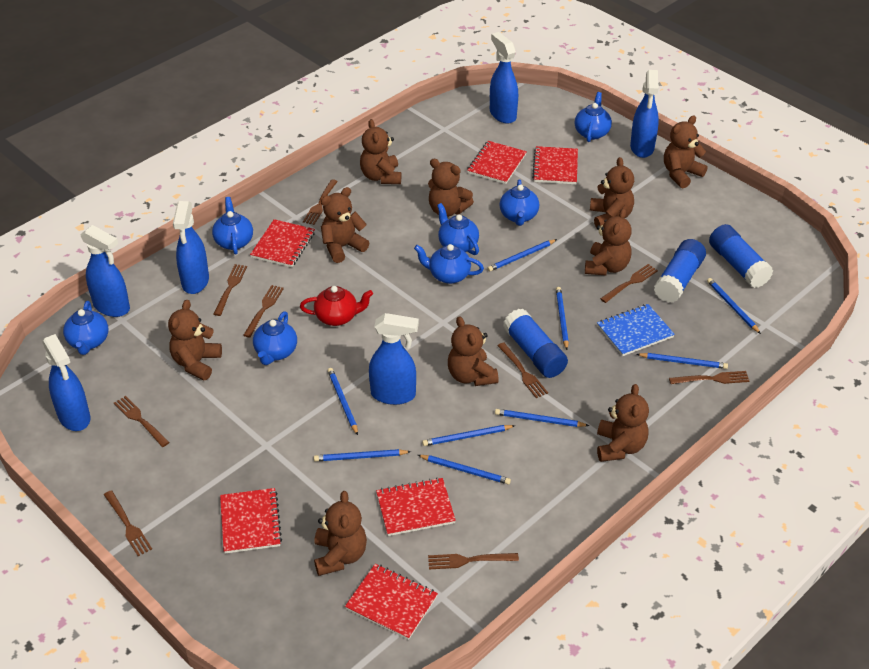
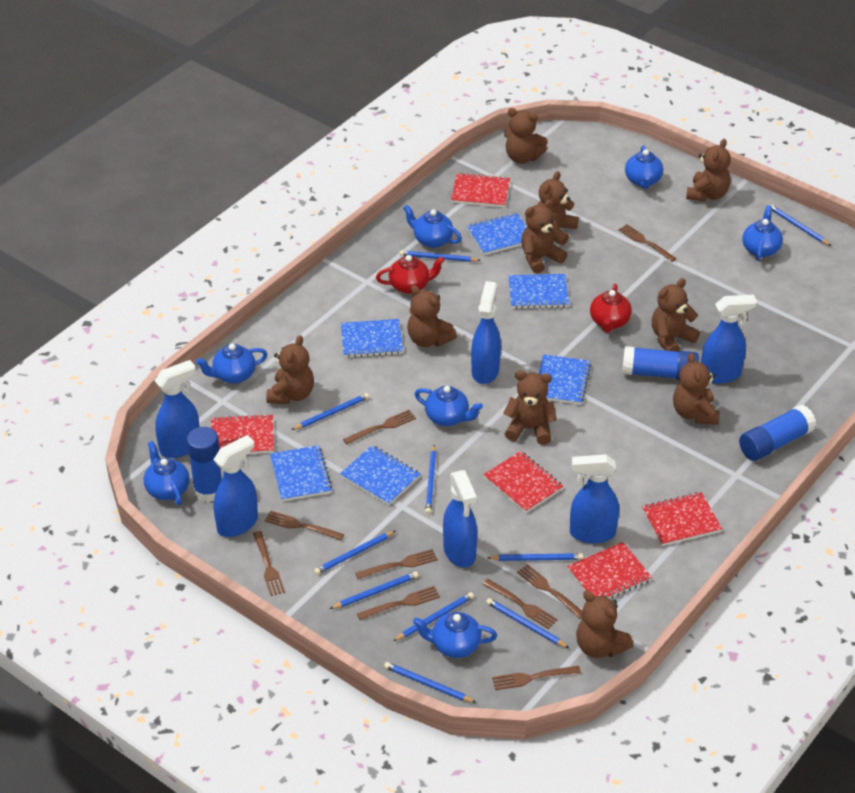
blue notebook: 1 -> 6
blue pencil: 9 -> 10
red notebook: 6 -> 5
red teapot: 1 -> 2

